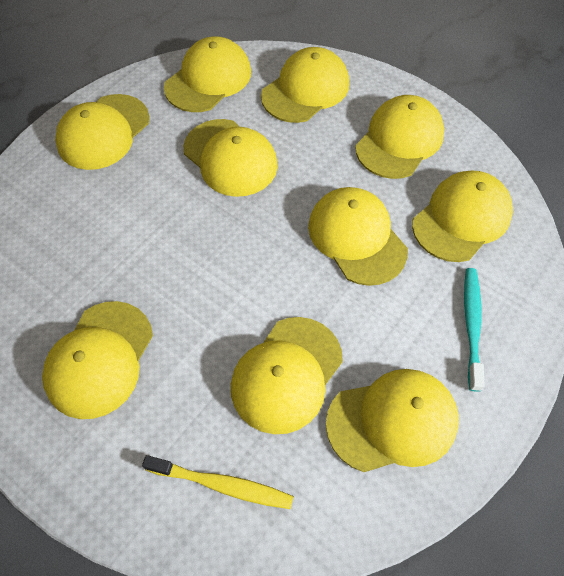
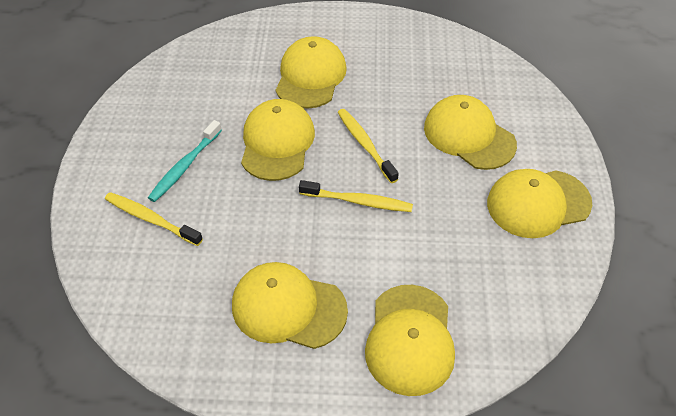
yellow cap: 10 -> 6
yellow toothbrush: 1 -> 3

